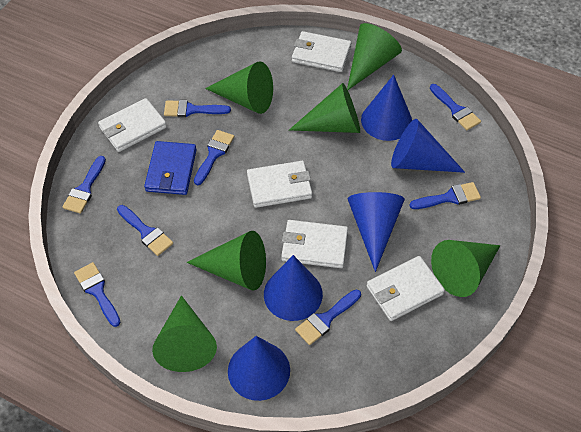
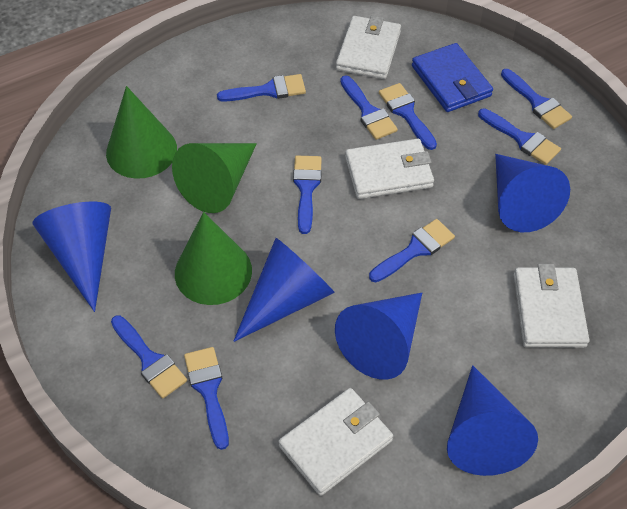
blue brush: 8 -> 9
green cone: 6 -> 3
white wallet: 5 -> 4

